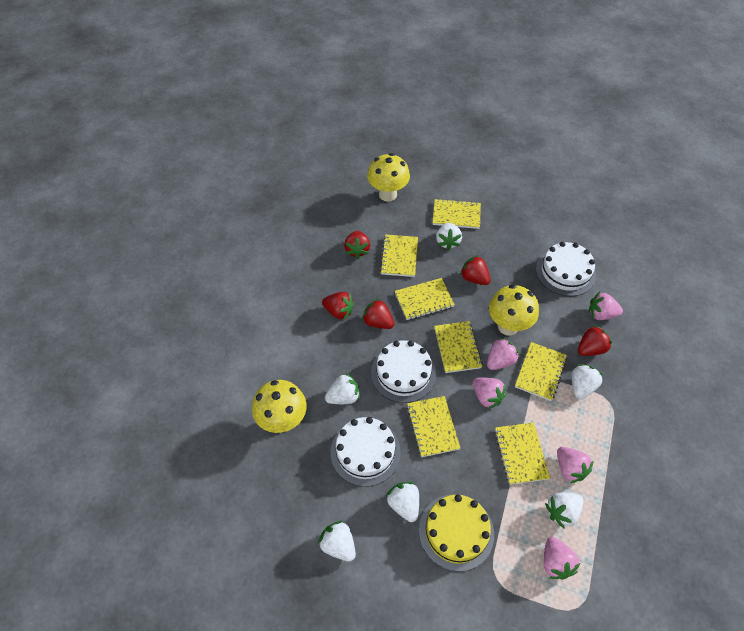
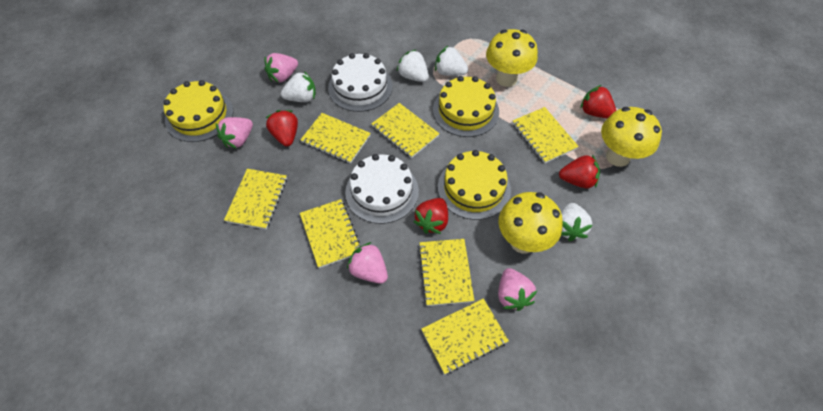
pink strawberry: 5 -> 4
red strawberry: 5 -> 4
white cake: 3 -> 2
white strawberry: 6 -> 4
yellow cake: 1 -> 3

